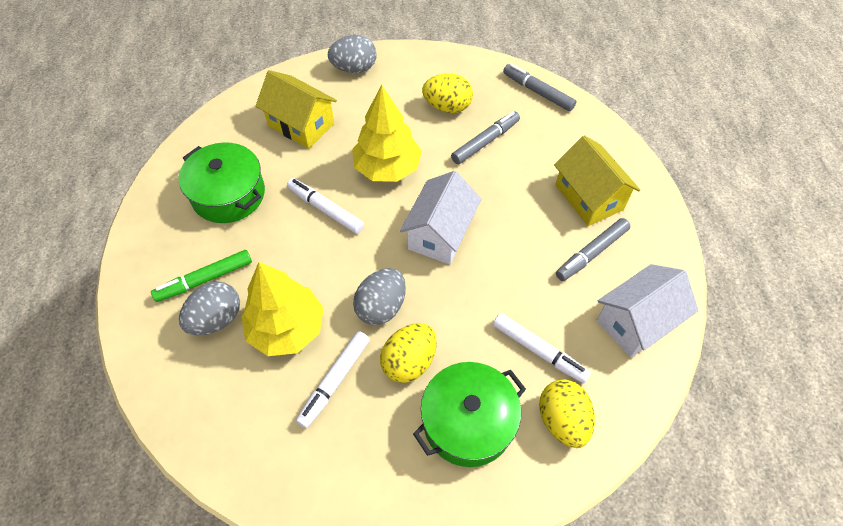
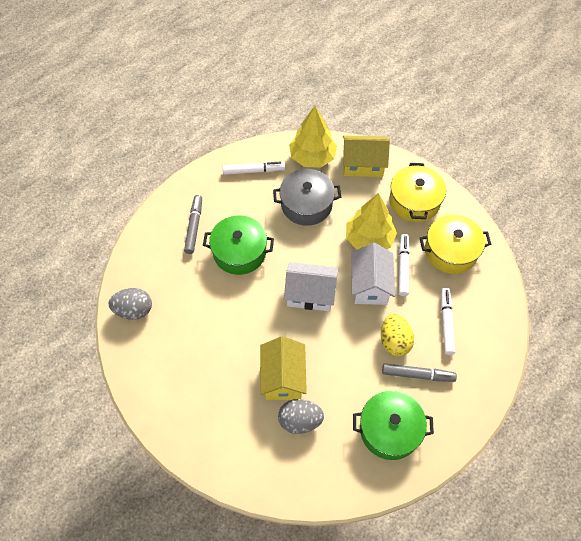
green marker: 1 -> 0
grey egg: 3 -> 2
grey marker: 3 -> 2
grey pot: 0 -> 1
yellow egg: 3 -> 1
yellow pot: 0 -> 2

